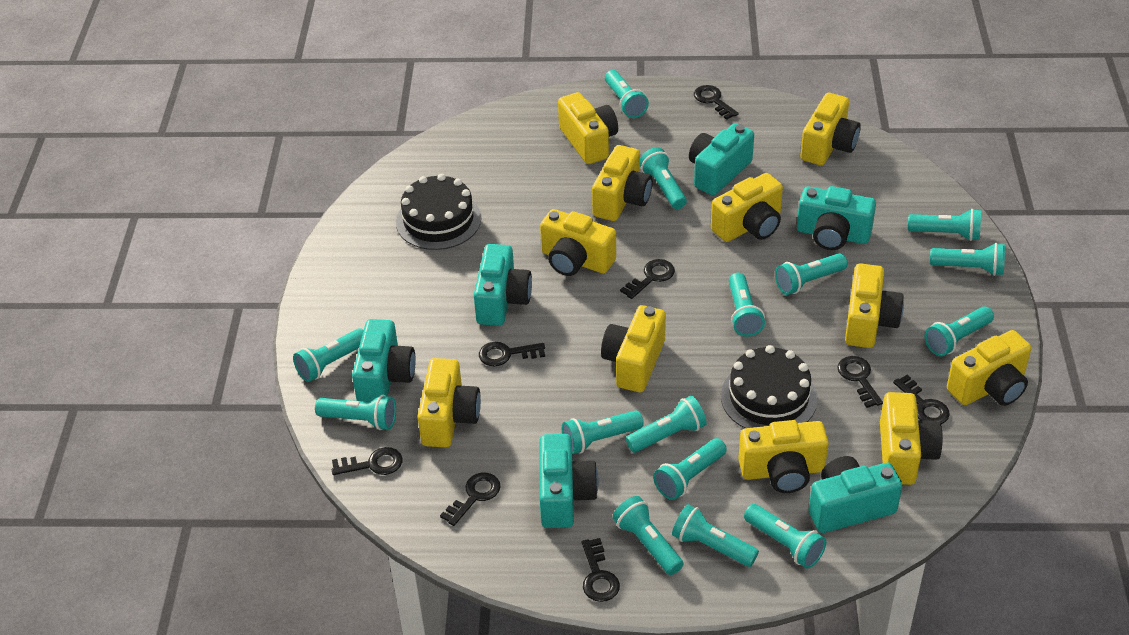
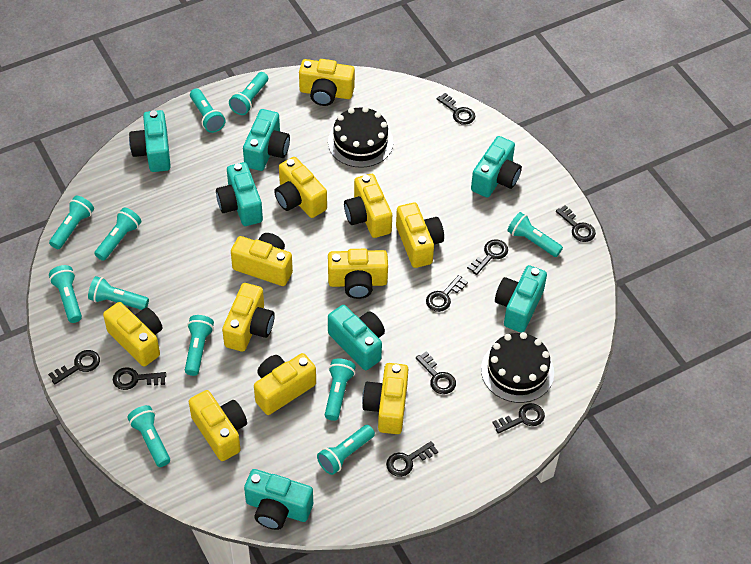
black key: 8 -> 9
turquoise camera: 6 -> 7
turquoise flashlight: 15 -> 11

